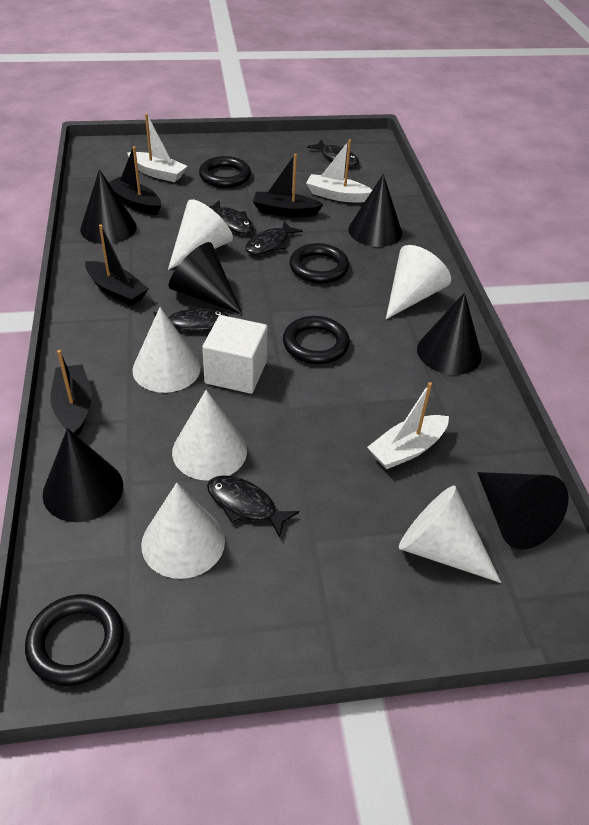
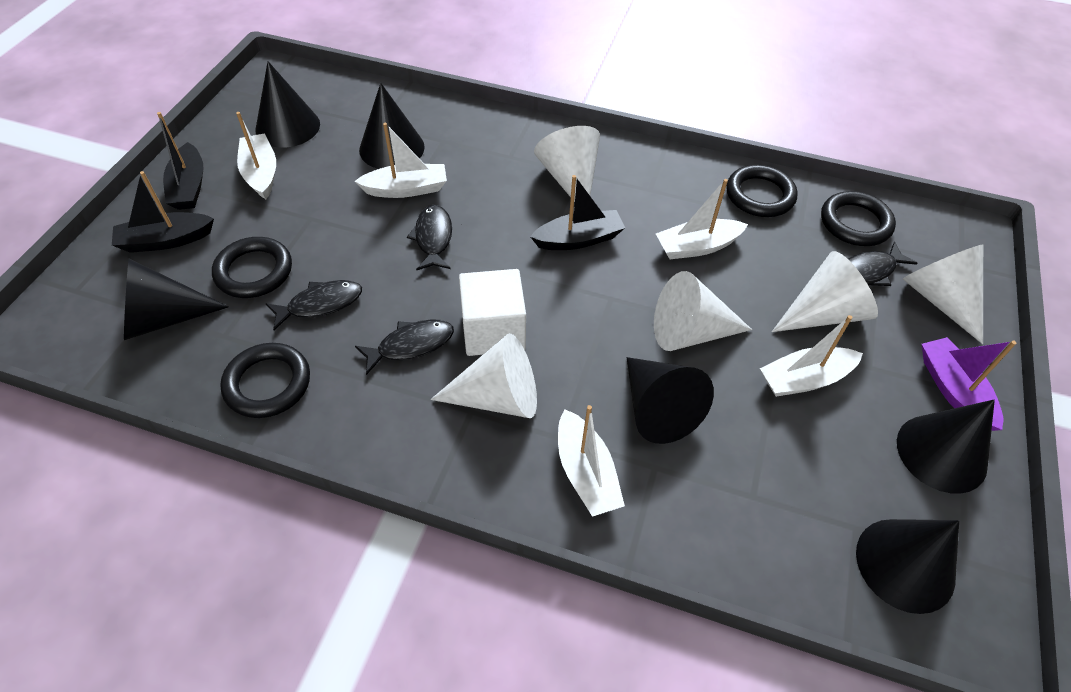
black boat: 4 -> 3
black fish: 5 -> 4
purple boat: 0 -> 1
white boat: 3 -> 5
white cone: 6 -> 5

